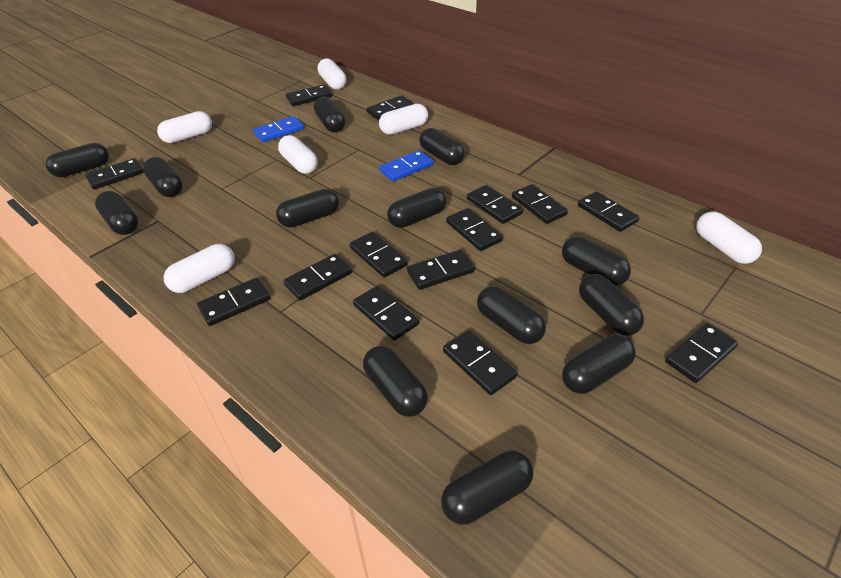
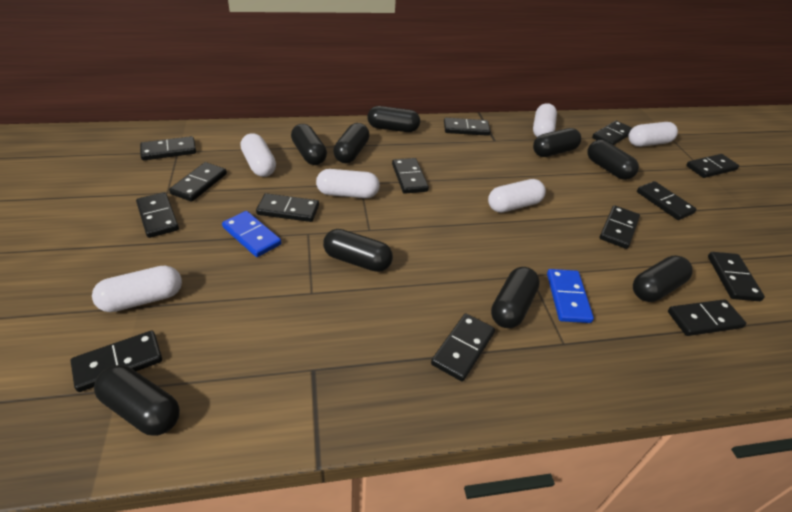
black capsule: 13 -> 9

